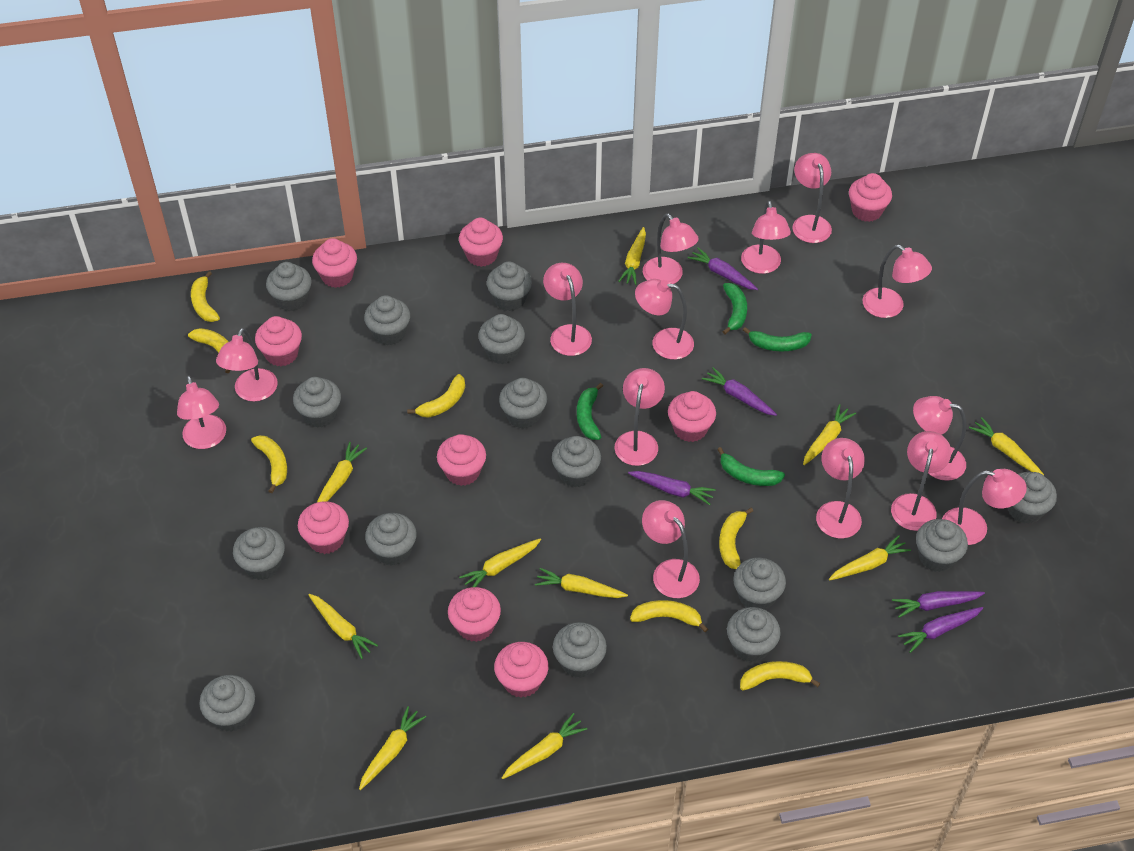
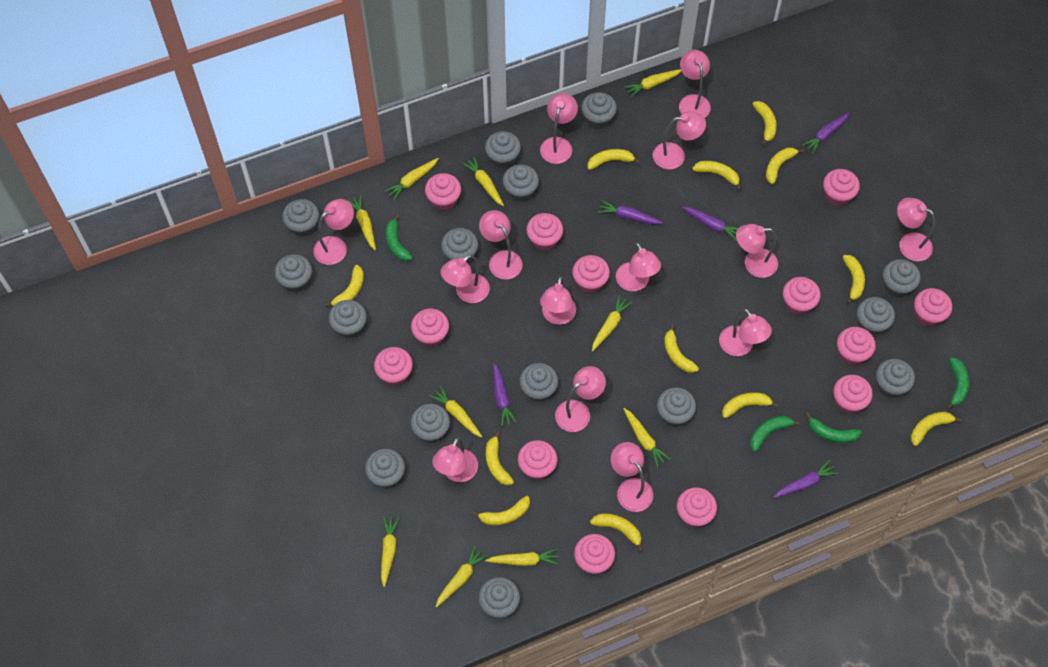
pink cupcake: 9 -> 13
yellow banana: 7 -> 12

